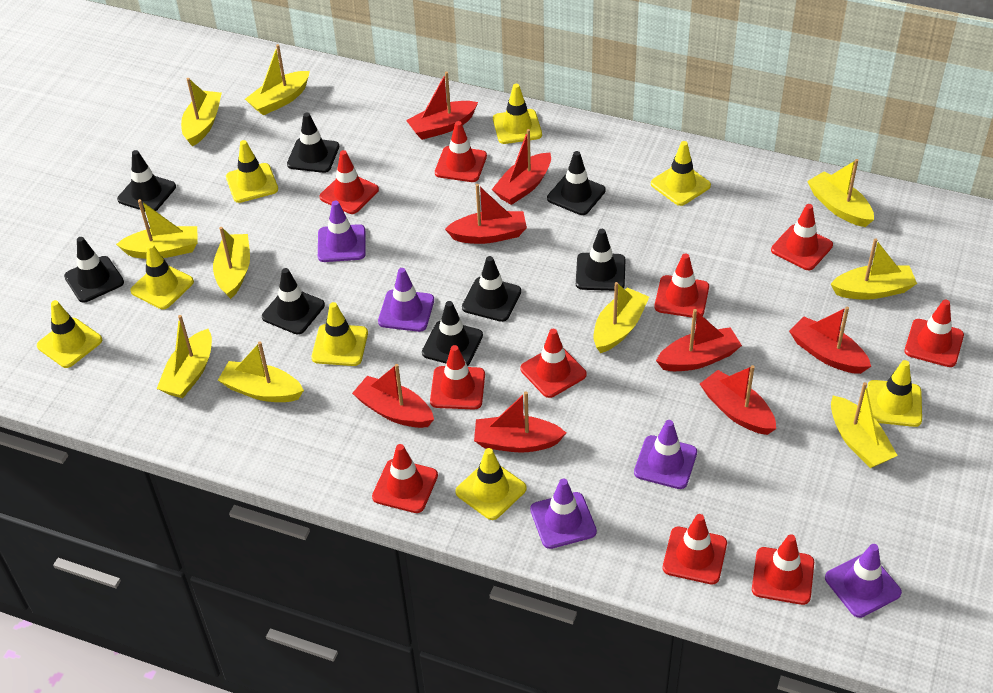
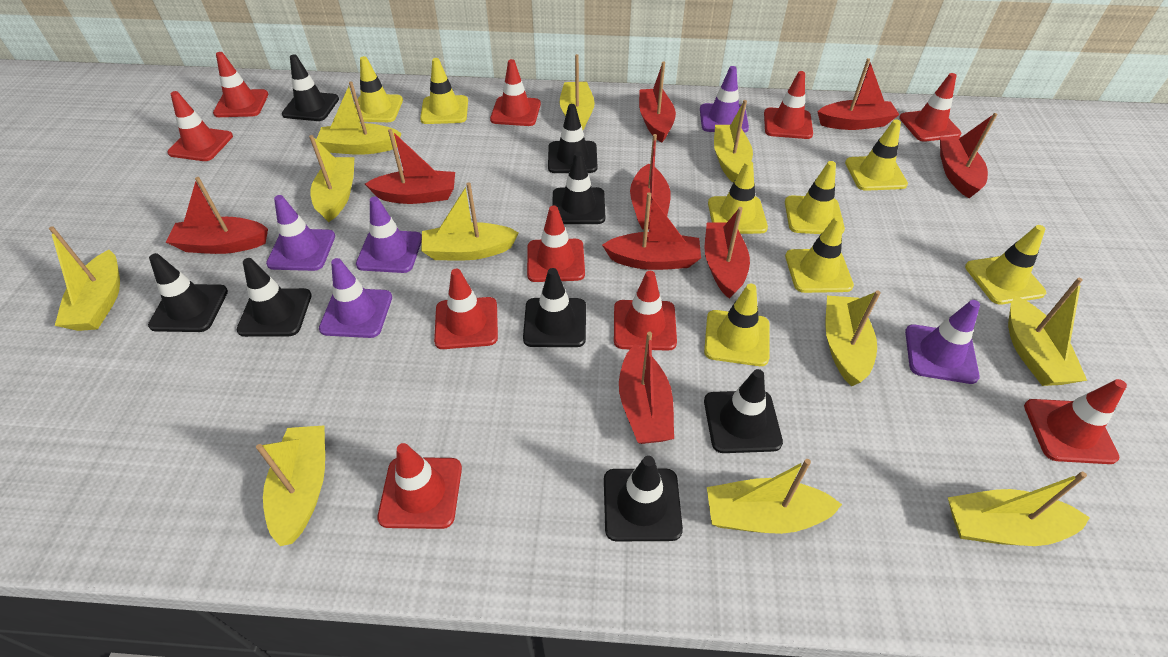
red boat: 8 -> 9
yellow boat: 10 -> 11

